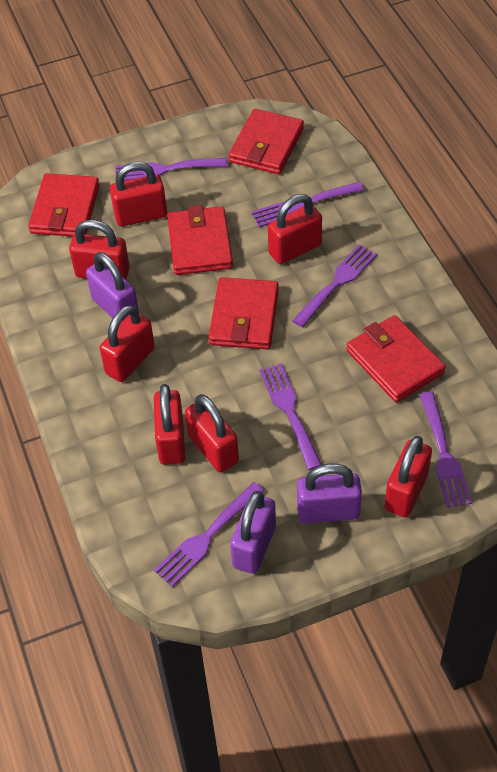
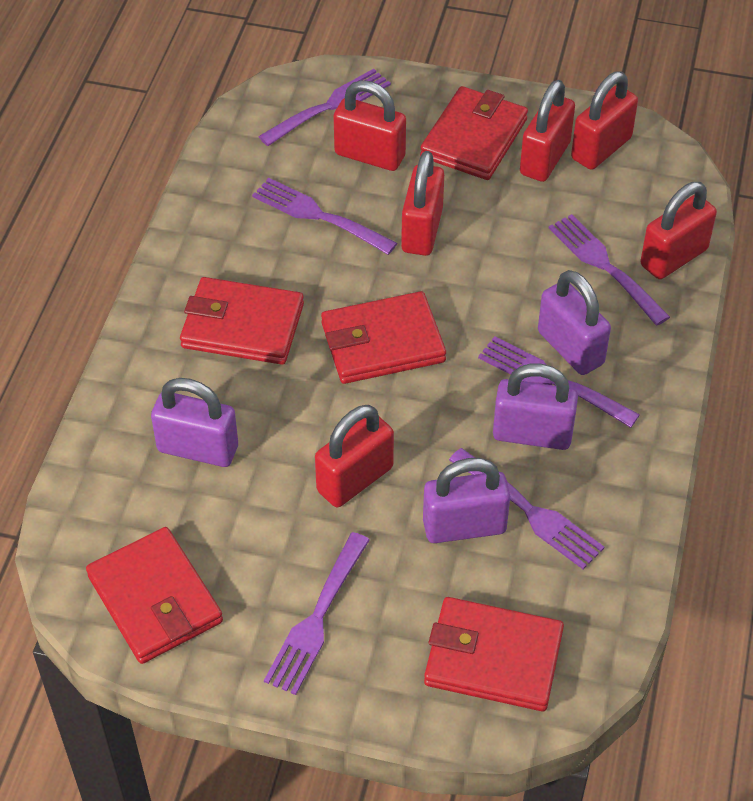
purple padlock: 3 -> 4
red padlock: 7 -> 6

